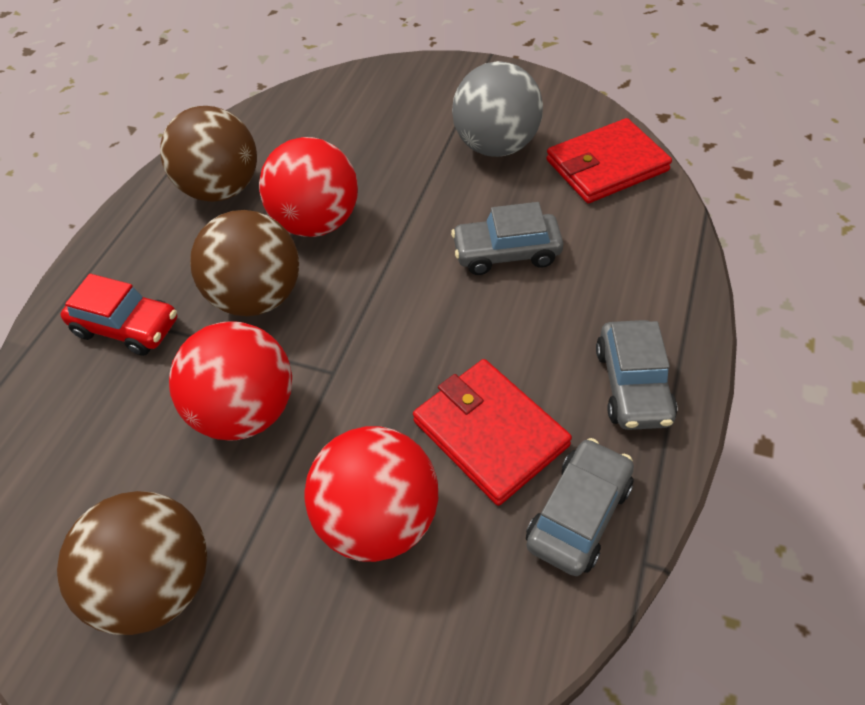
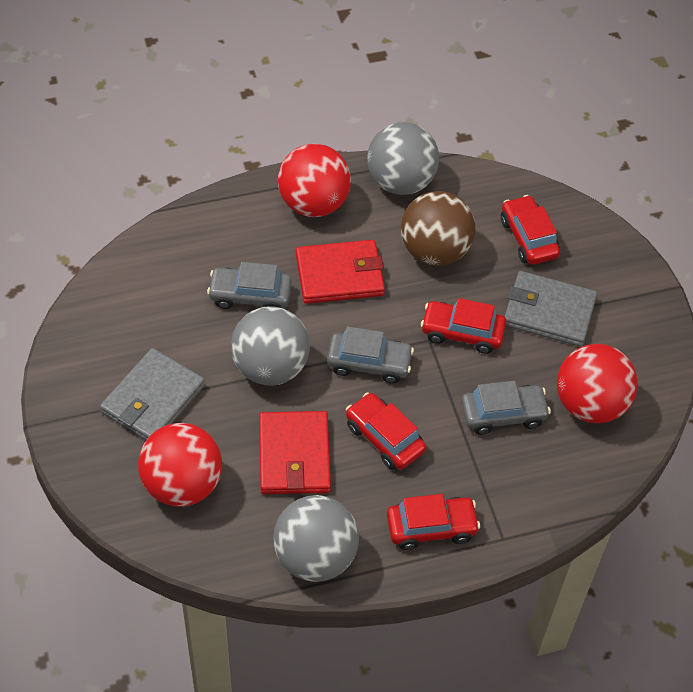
brown ball: 3 -> 1
grey ball: 1 -> 3
grey wallet: 0 -> 2
red car: 1 -> 4

